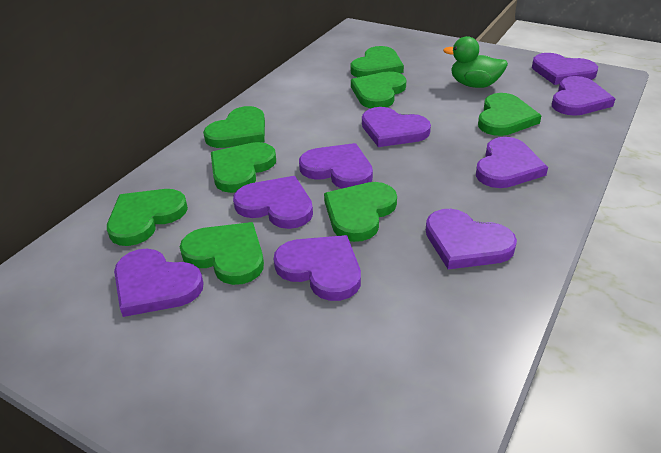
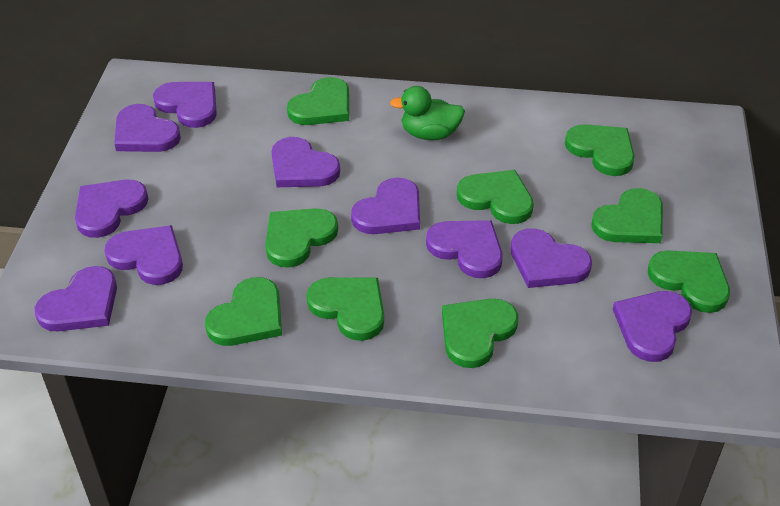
green heart: 8 -> 9
purple heart: 9 -> 10

